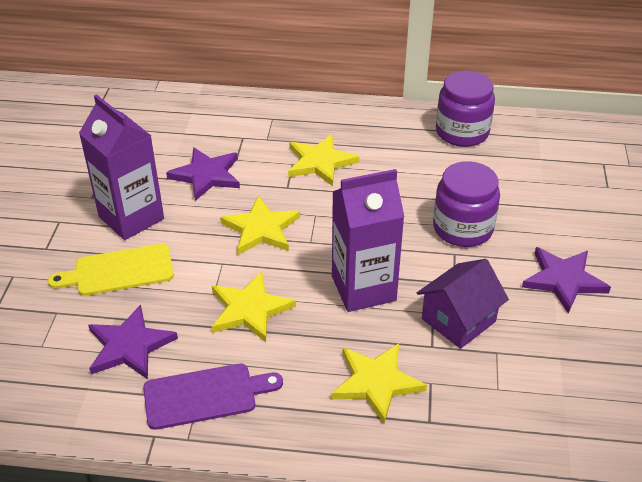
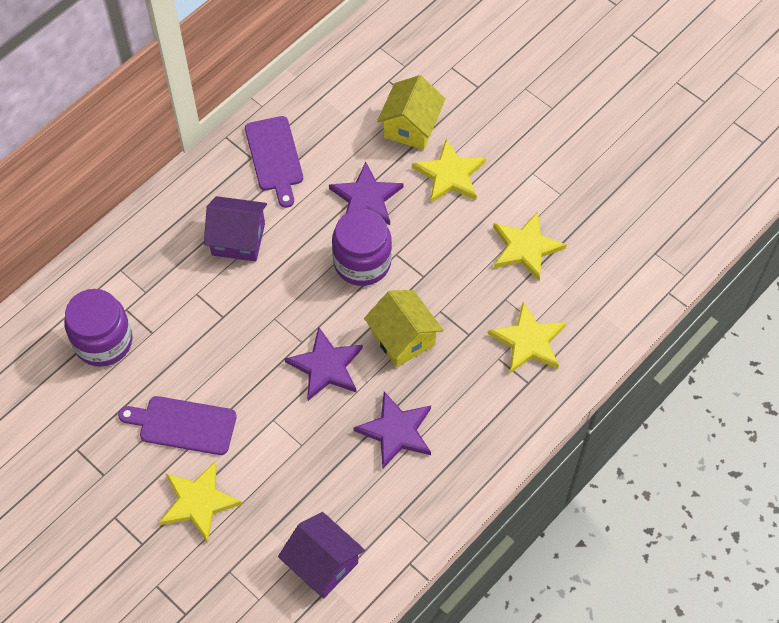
purple carton: 2 -> 0
purple cutting board: 1 -> 2
purple house: 1 -> 2
yellow cutting board: 1 -> 0
yellow house: 0 -> 2

